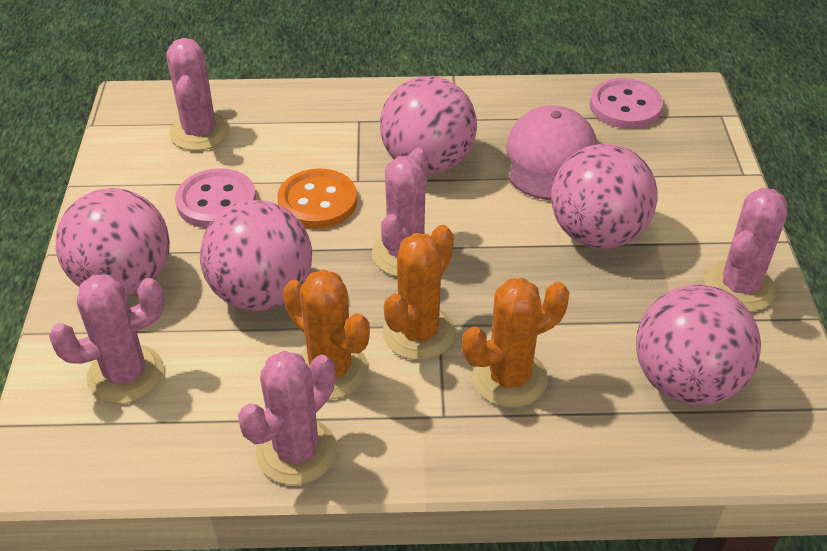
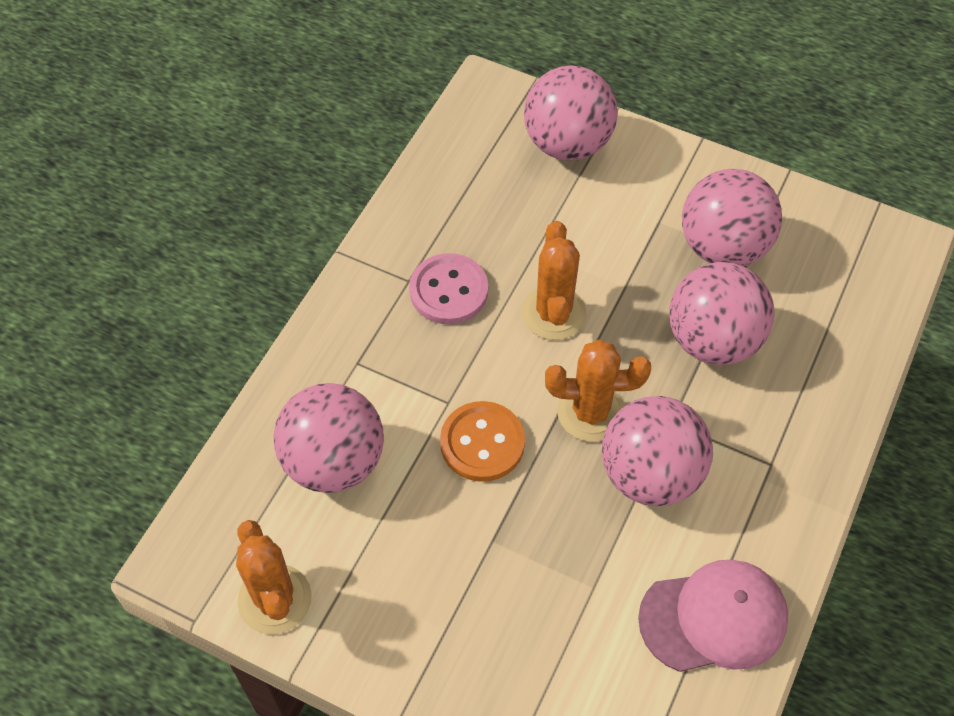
pink button: 2 -> 1
pink cactus: 5 -> 0

